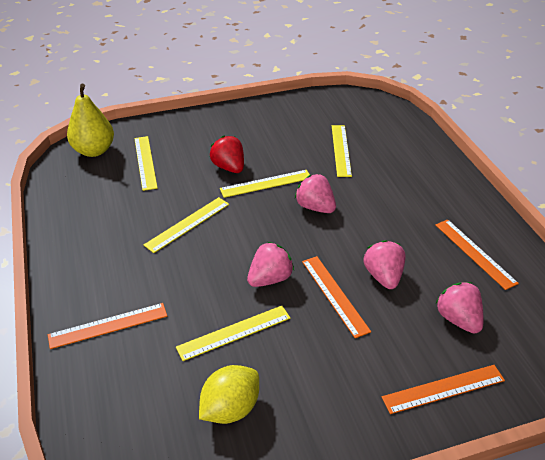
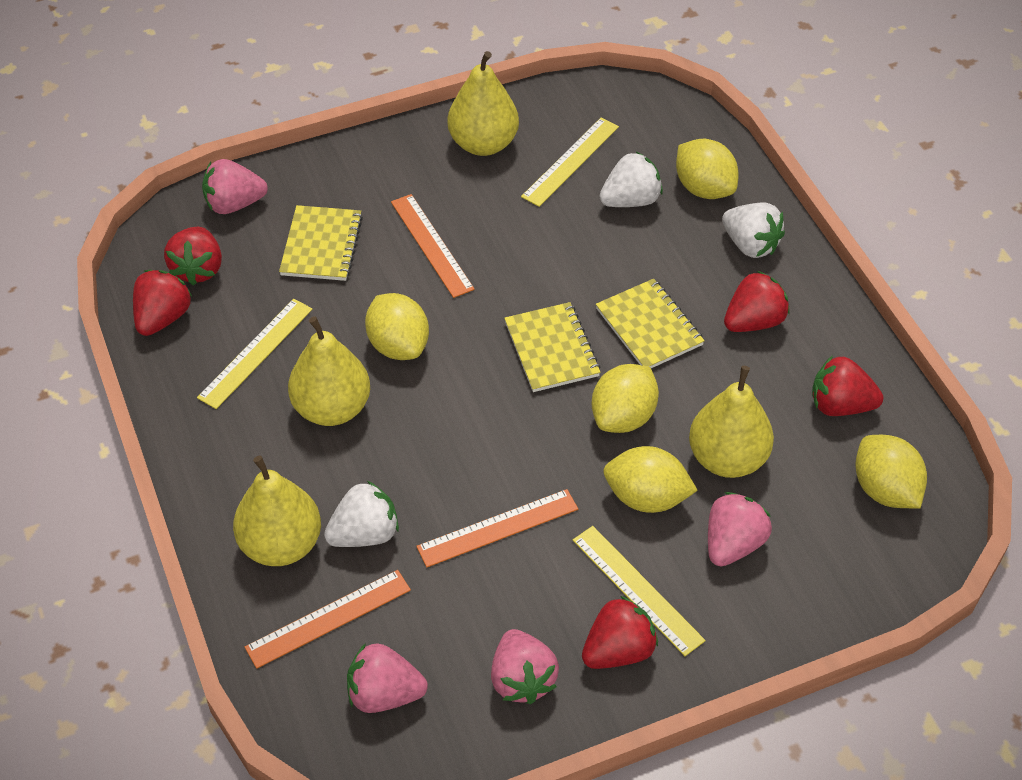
orange ruler: 4 -> 3
red strawberry: 1 -> 5
white strawberry: 0 -> 3
yellow lemon: 1 -> 5
yellow notebook: 0 -> 3
yellow pear: 1 -> 4
yellow ruler: 5 -> 3

